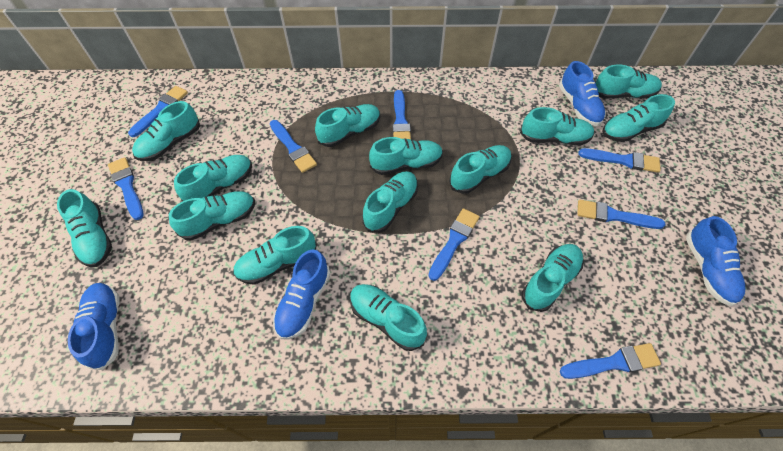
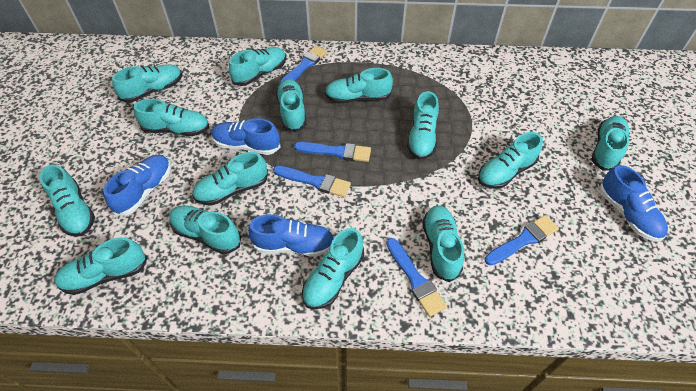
blue brush: 8 -> 5

